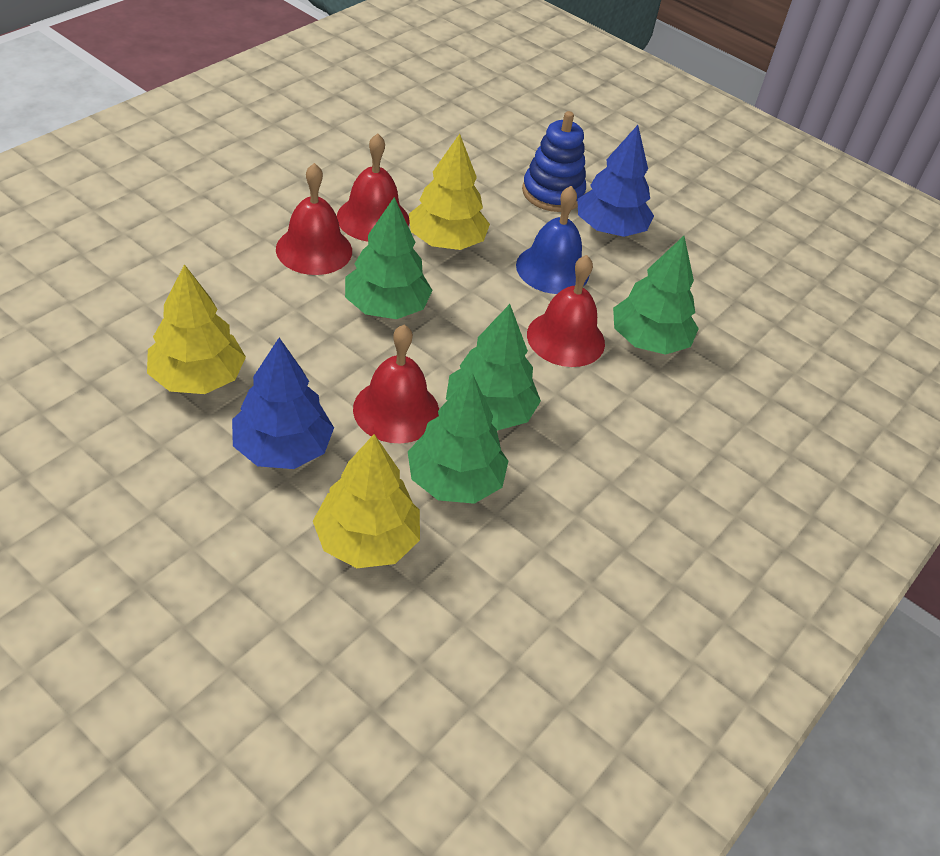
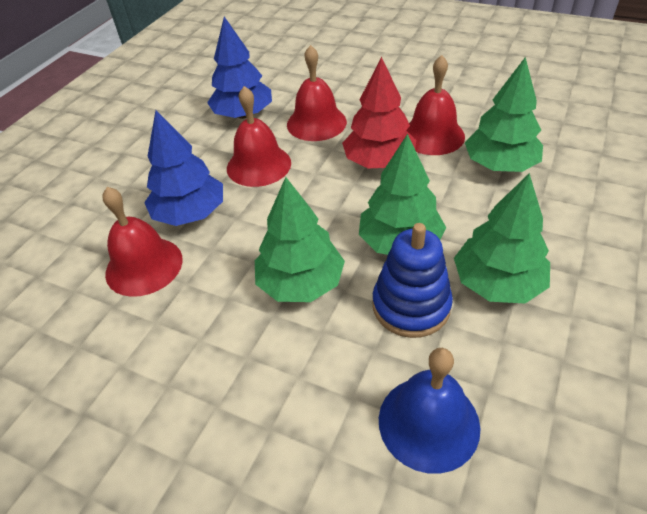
red tree: 0 -> 1
yellow tree: 3 -> 0

